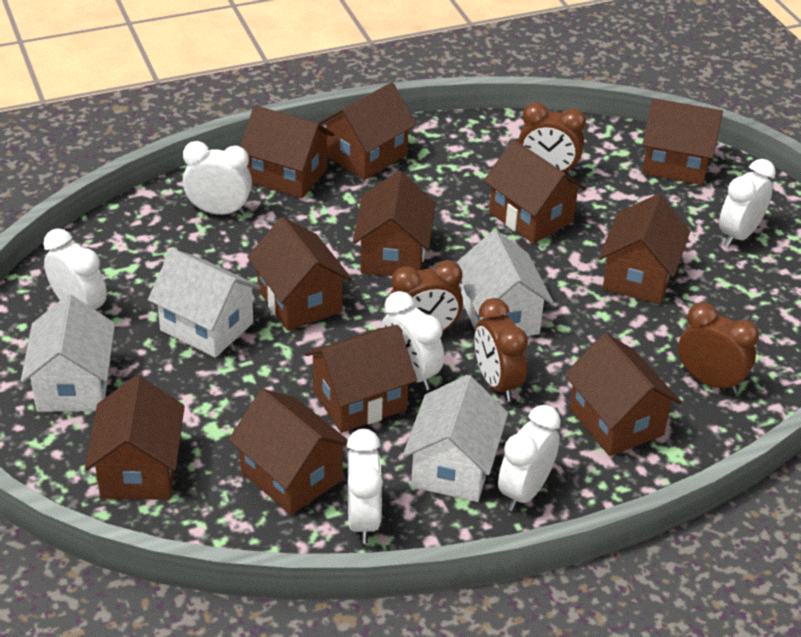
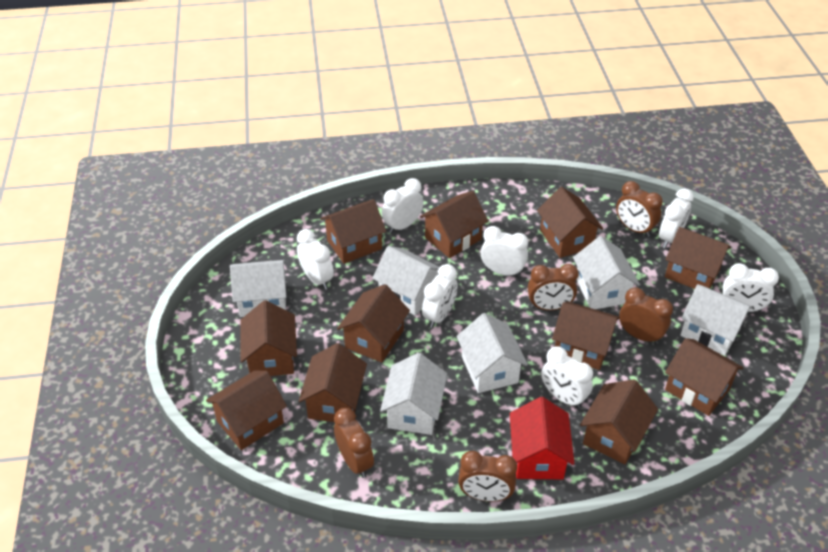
brown clock: 4 -> 5
red house: 0 -> 1
white clock: 6 -> 7
white house: 4 -> 6

